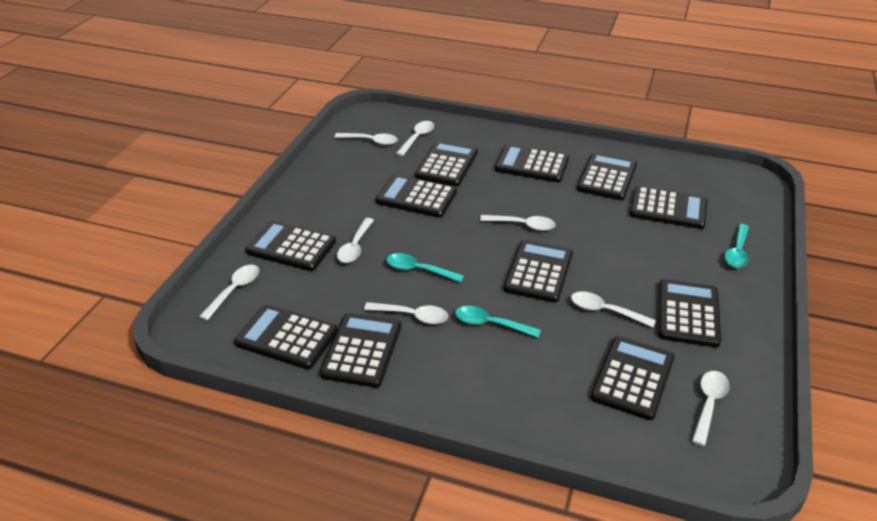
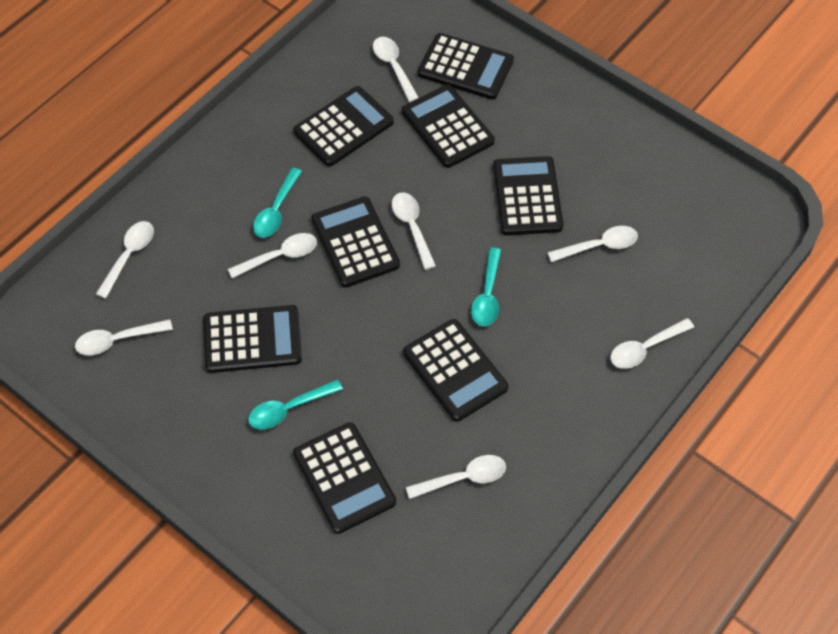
black calculator: 11 -> 8

